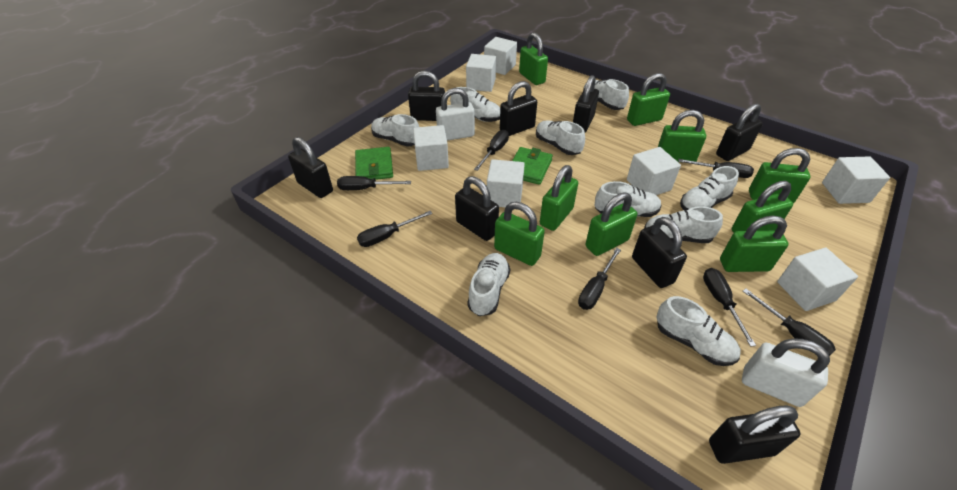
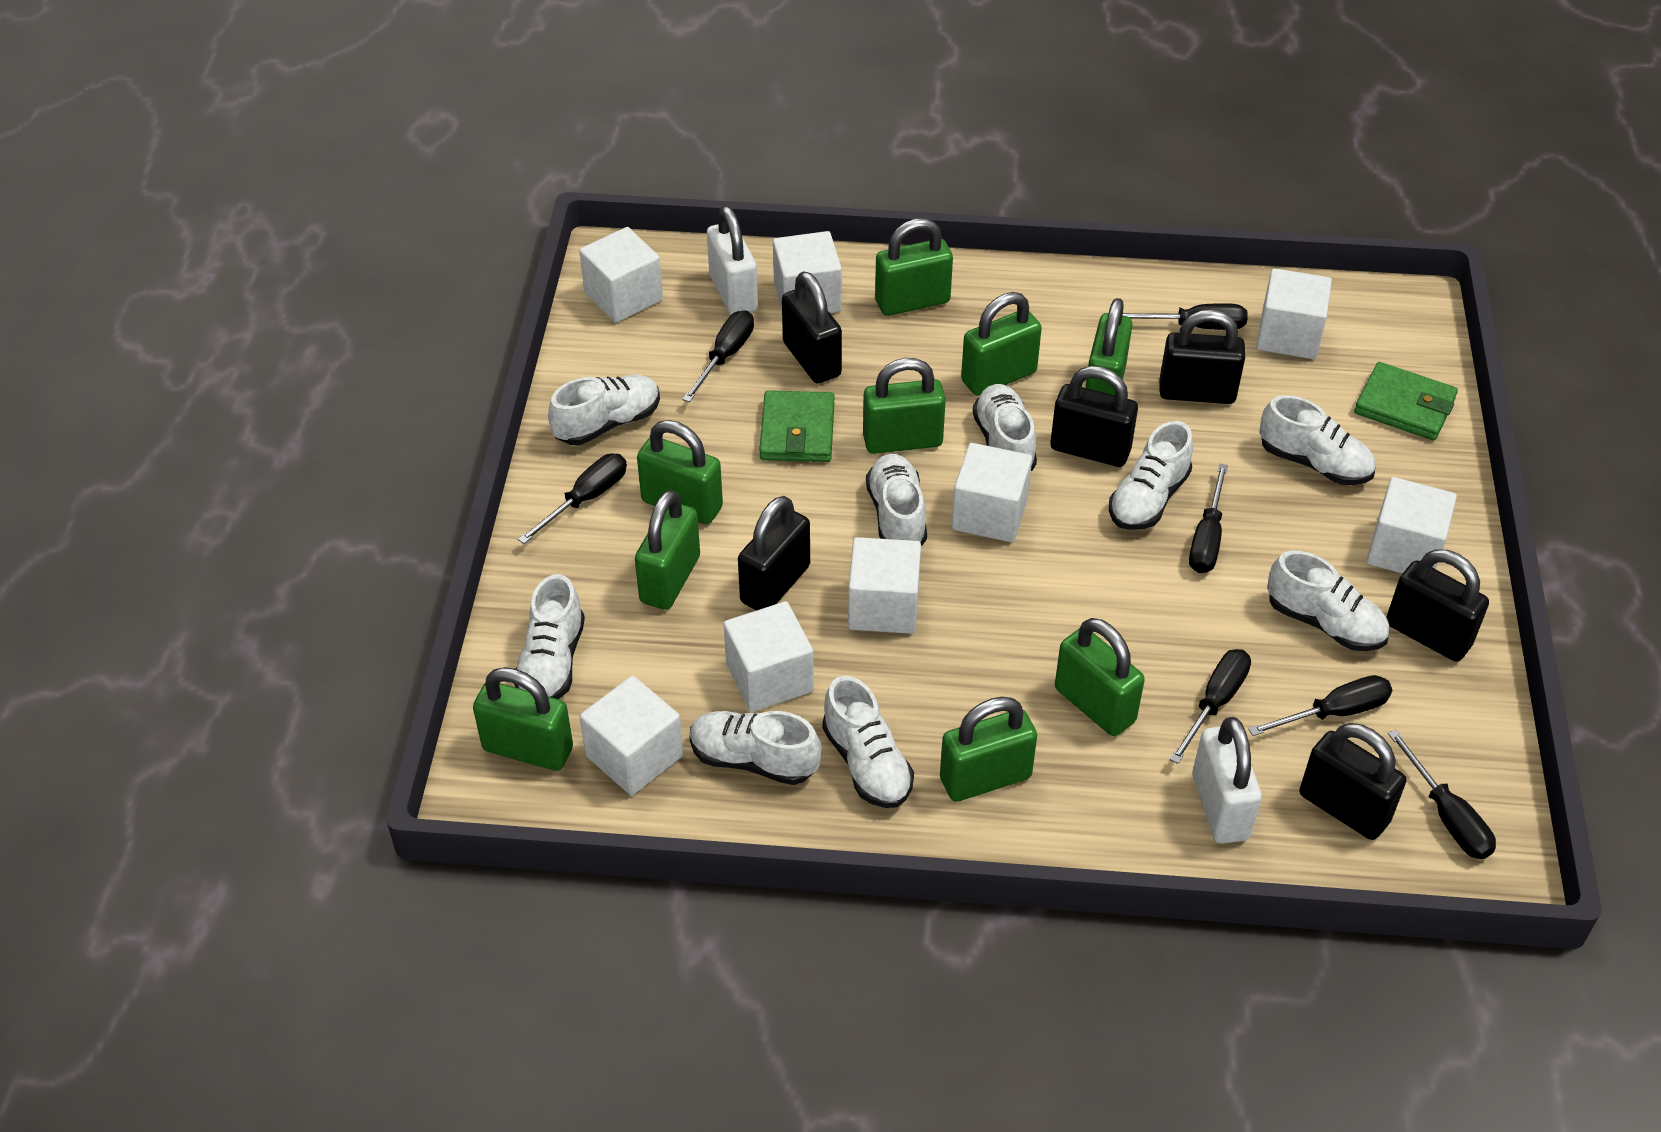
black padlock: 8 -> 6
white cube: 7 -> 8

